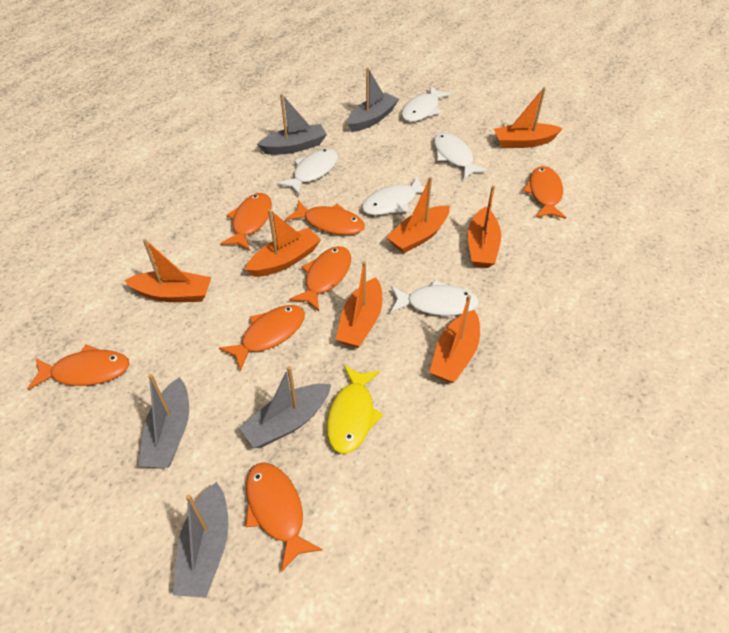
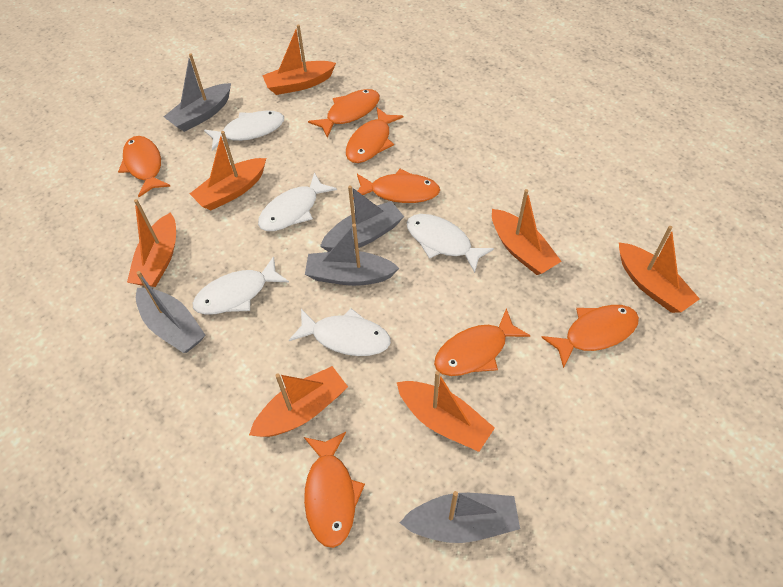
yellow fish: 1 -> 0

